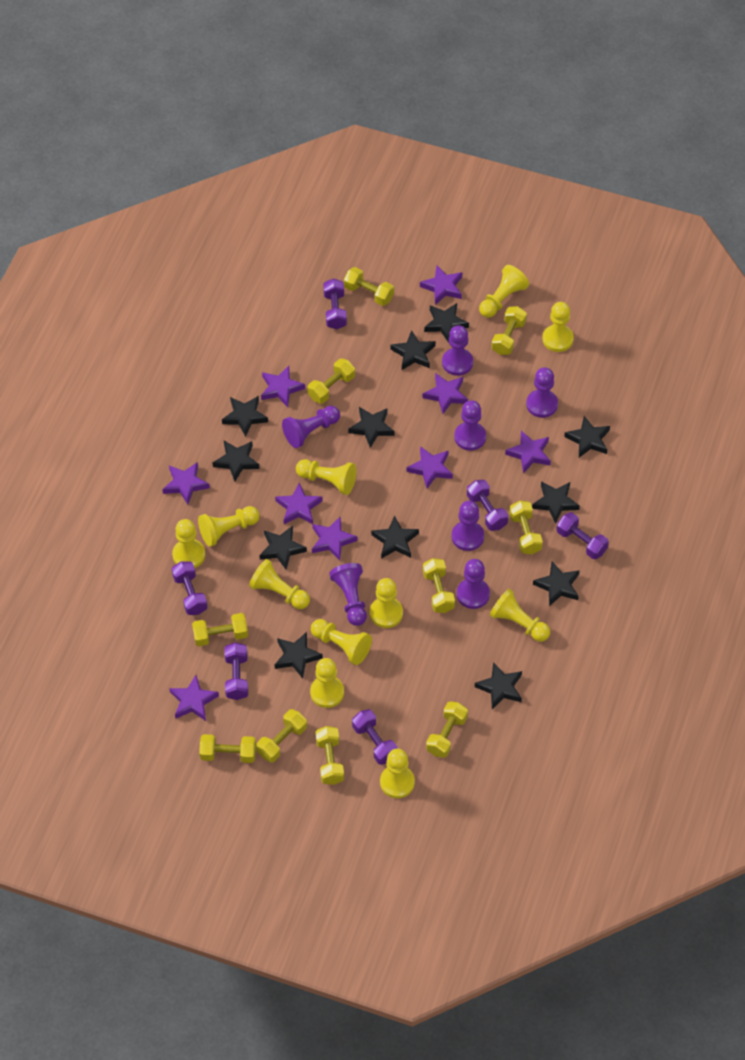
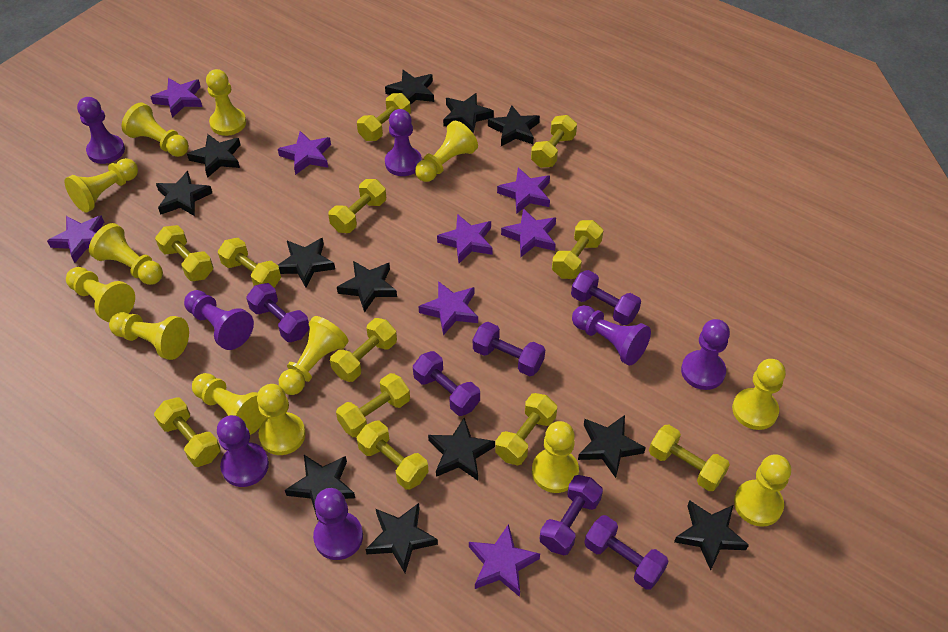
purple star: 9 -> 8
yellow dumbbell: 10 -> 12
yellow pawn: 11 -> 13

